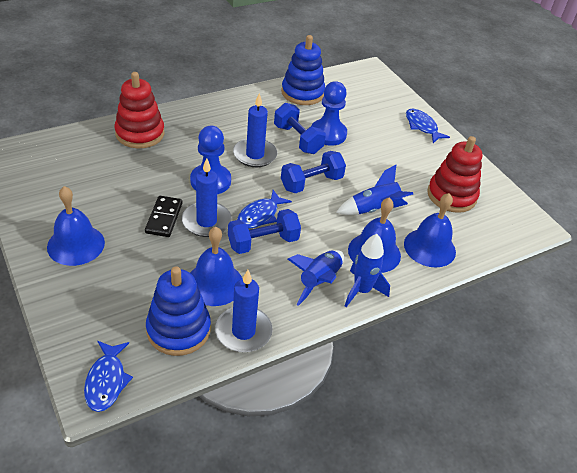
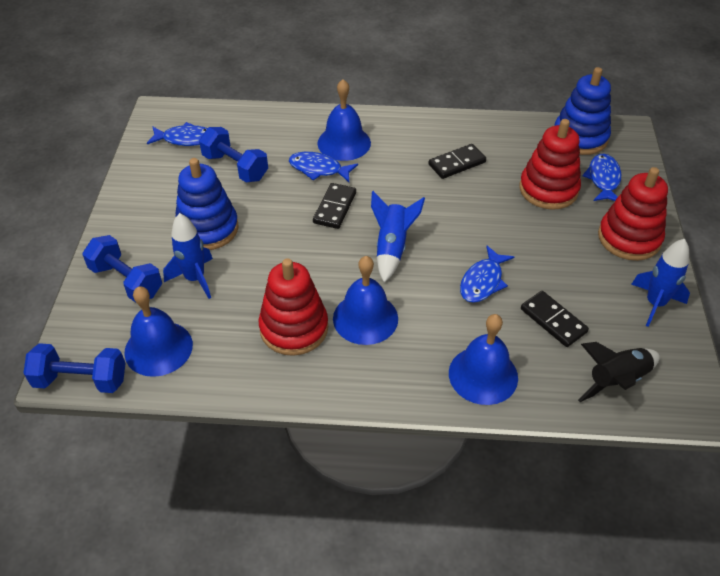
black domino: 1 -> 3
black rocket: 0 -> 1
blue candle: 3 -> 0
blue fish: 3 -> 4
blue pawn: 2 -> 0
red stacking toy: 2 -> 3

